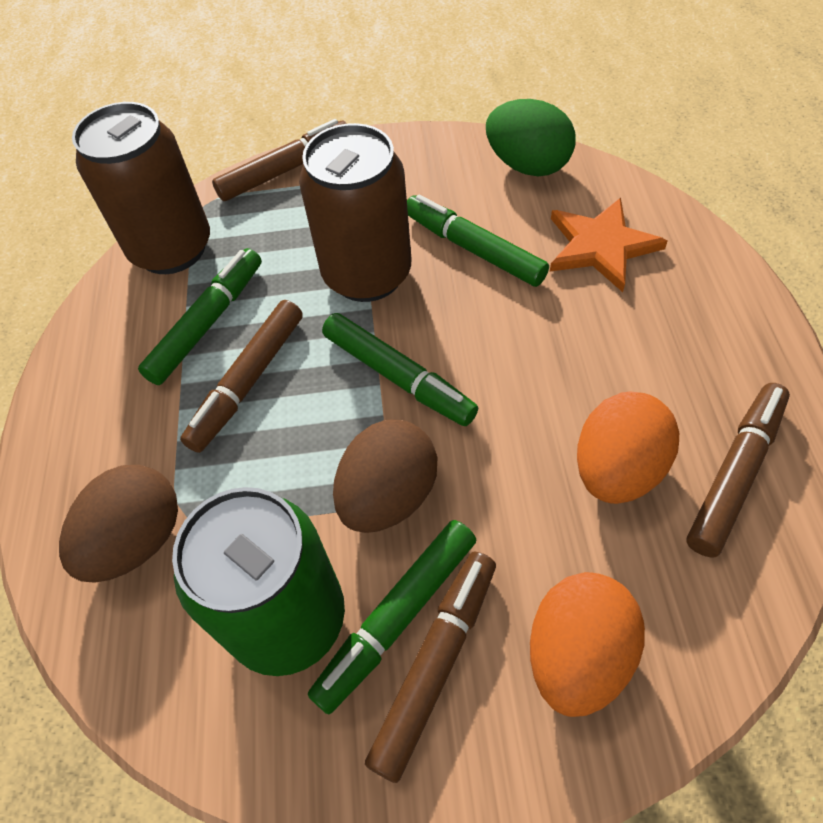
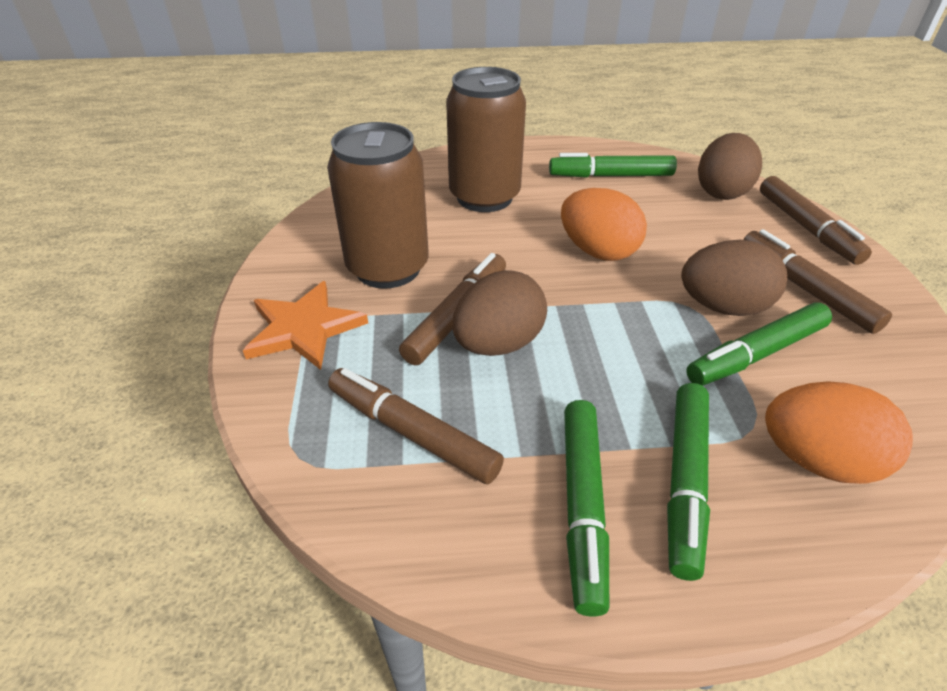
brown egg: 2 -> 3
green can: 1 -> 0
green egg: 1 -> 0

